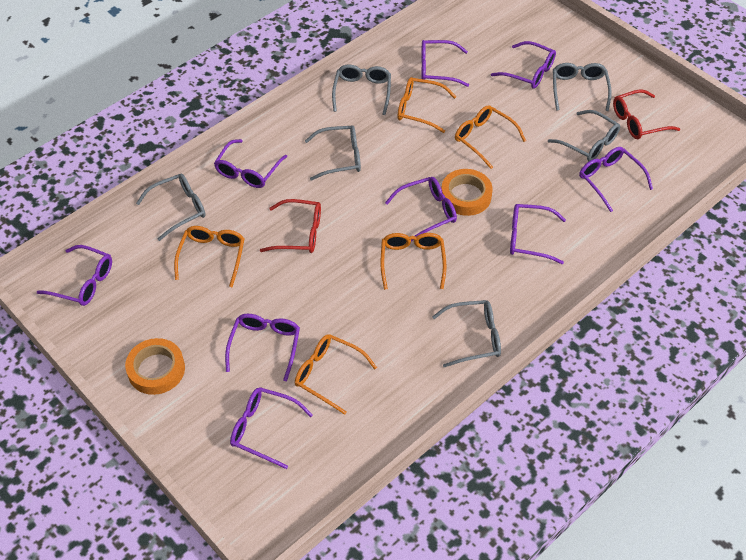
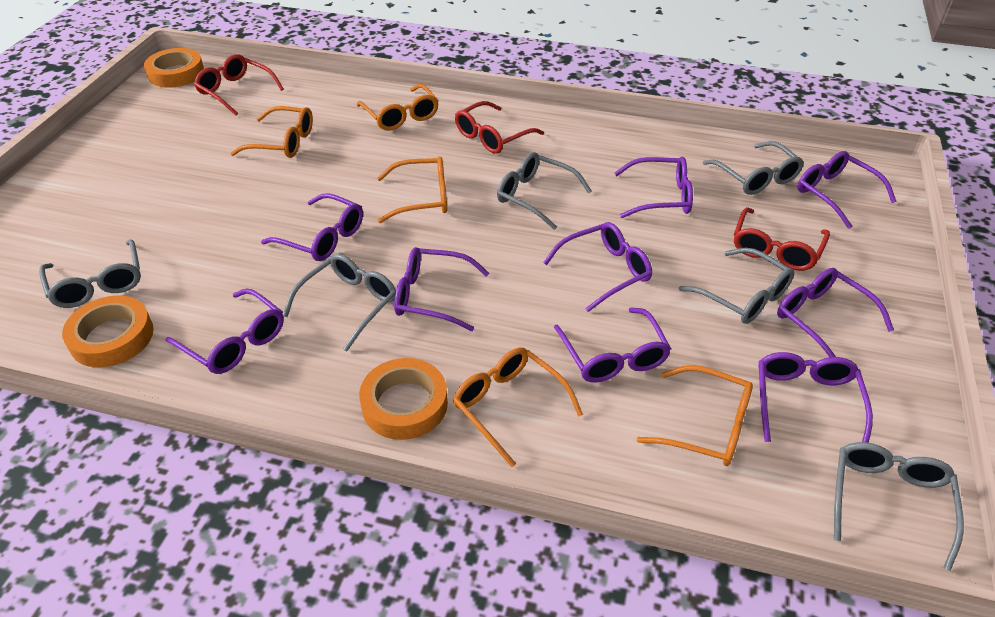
orange tape: 2 -> 3
red glasses: 2 -> 3

